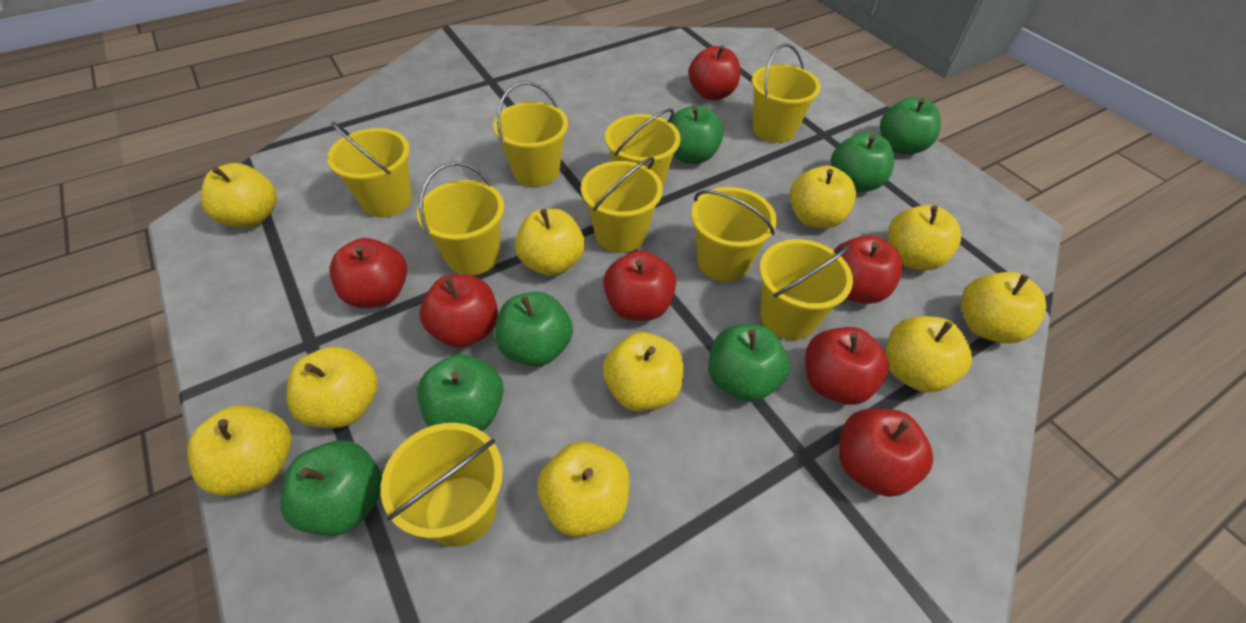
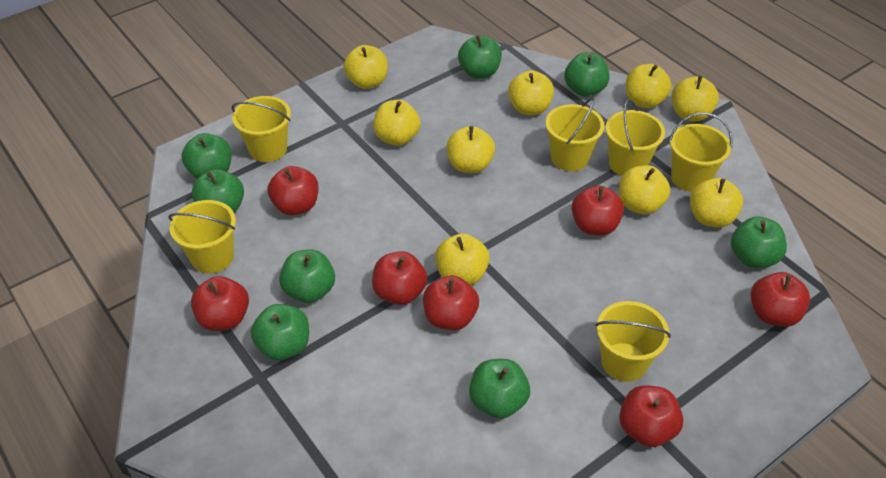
green apple: 7 -> 8
yellow apple: 10 -> 9
yellow bucket: 9 -> 6

